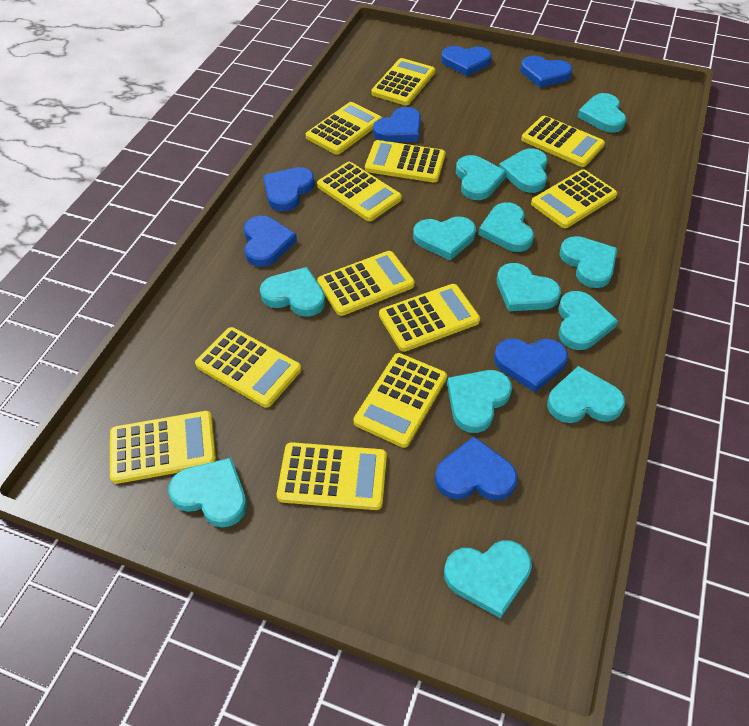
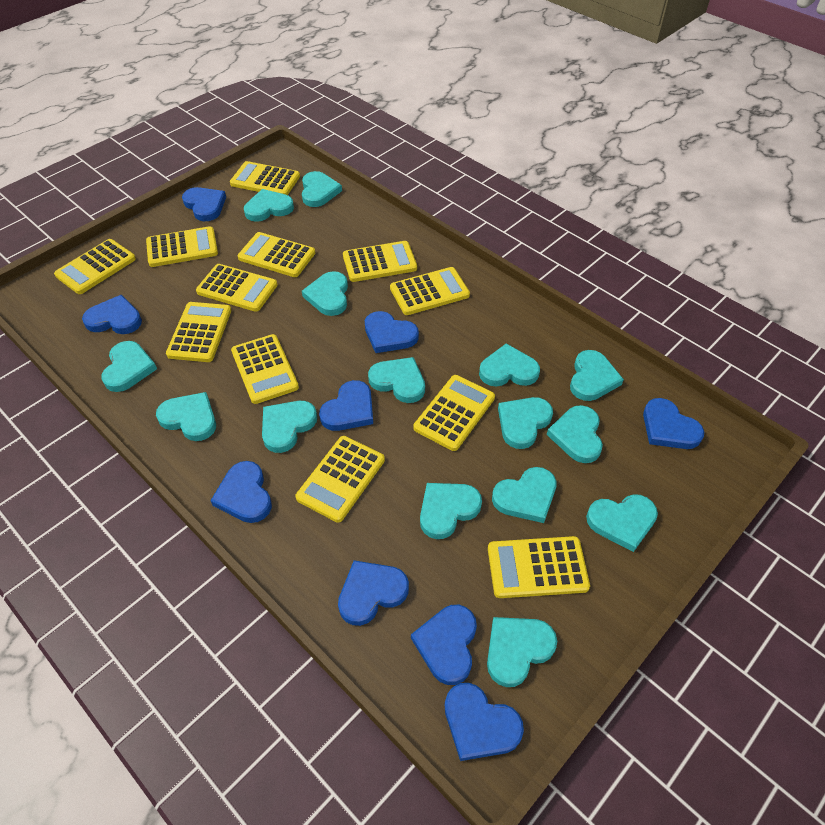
blue heart: 7 -> 9
turquoise heart: 13 -> 15

